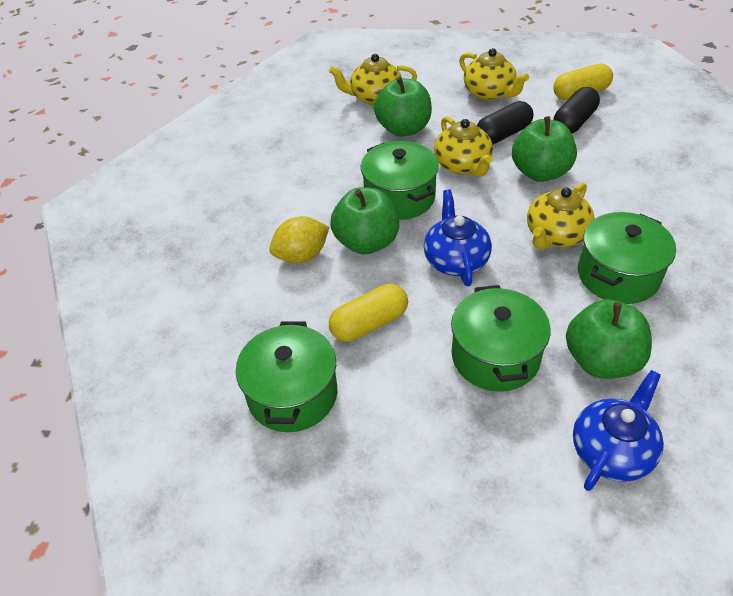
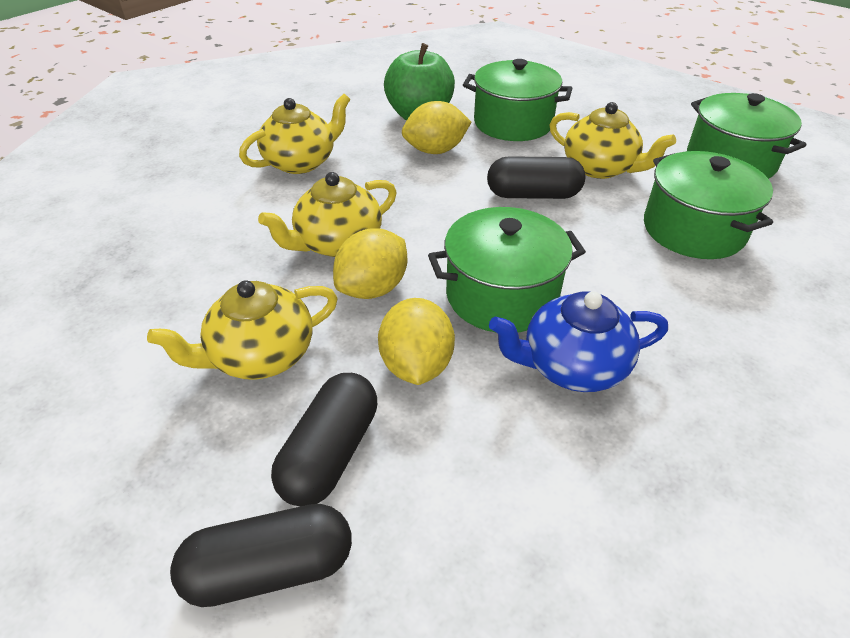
black capsule: 2 -> 3
blue teapot: 2 -> 1
green apple: 4 -> 1
yellow capsule: 2 -> 0
yellow lemon: 1 -> 3

